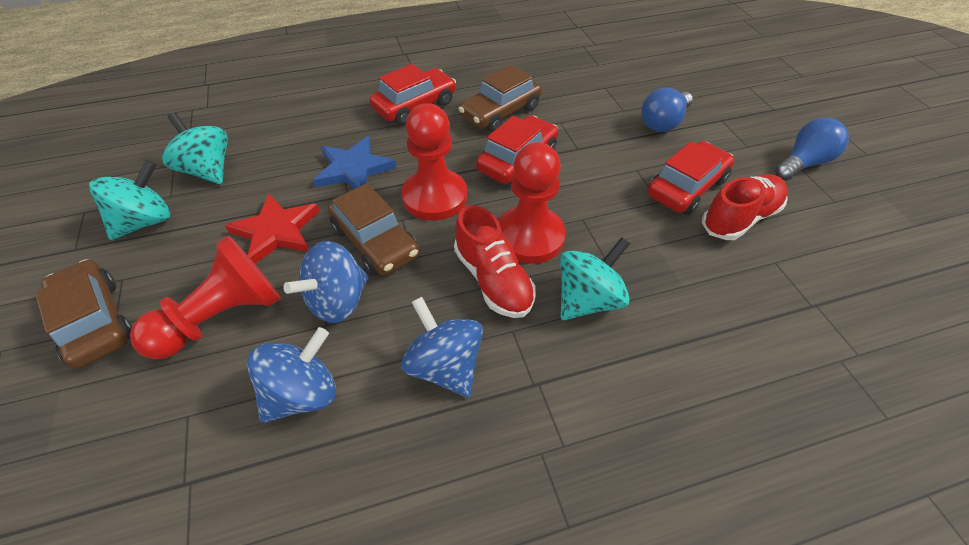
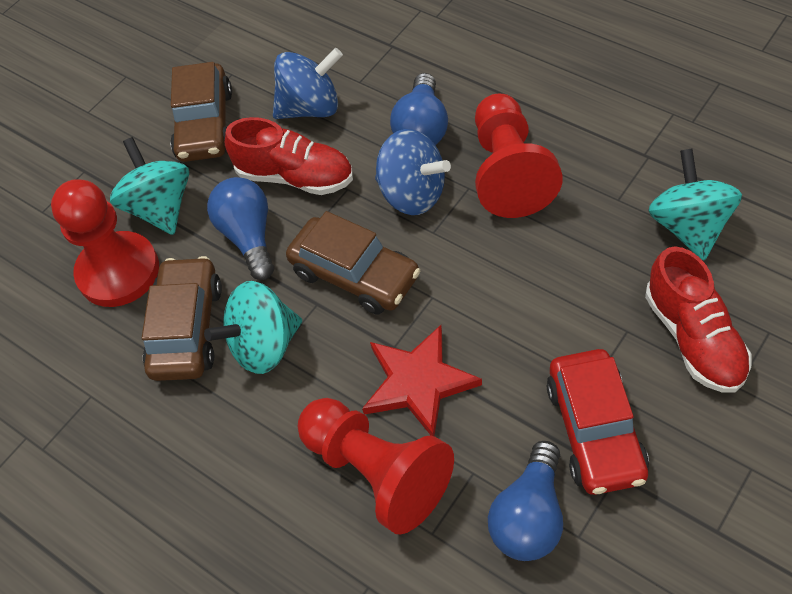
blue light bulb: 2 -> 3
blue spinning top: 3 -> 2
blue star: 1 -> 0
red car: 3 -> 1

